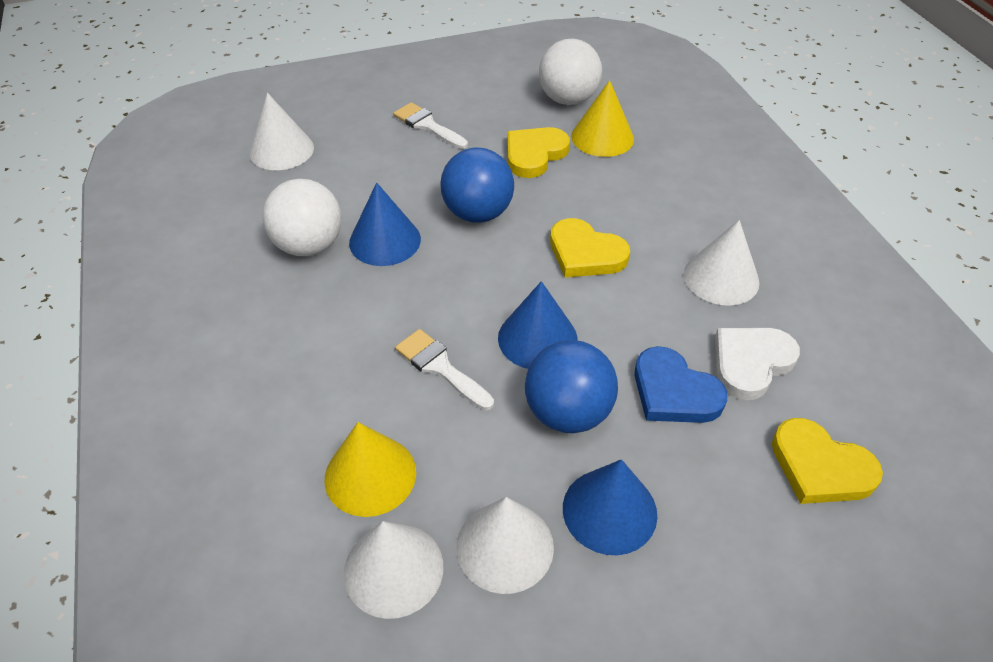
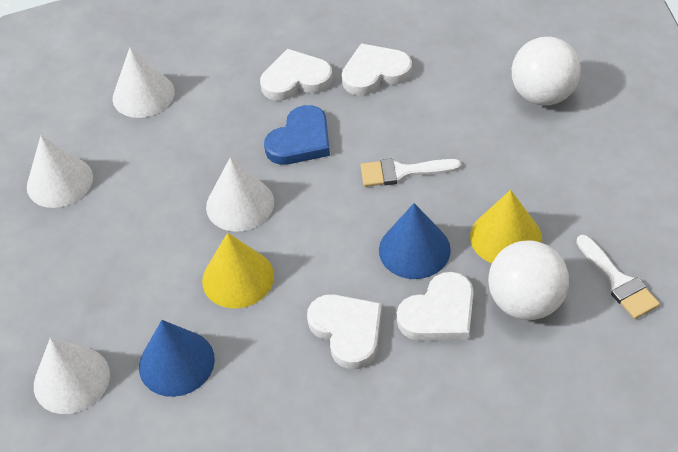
blue ball: 2 -> 0
blue cone: 3 -> 2
white heart: 1 -> 4
yellow heart: 3 -> 0

